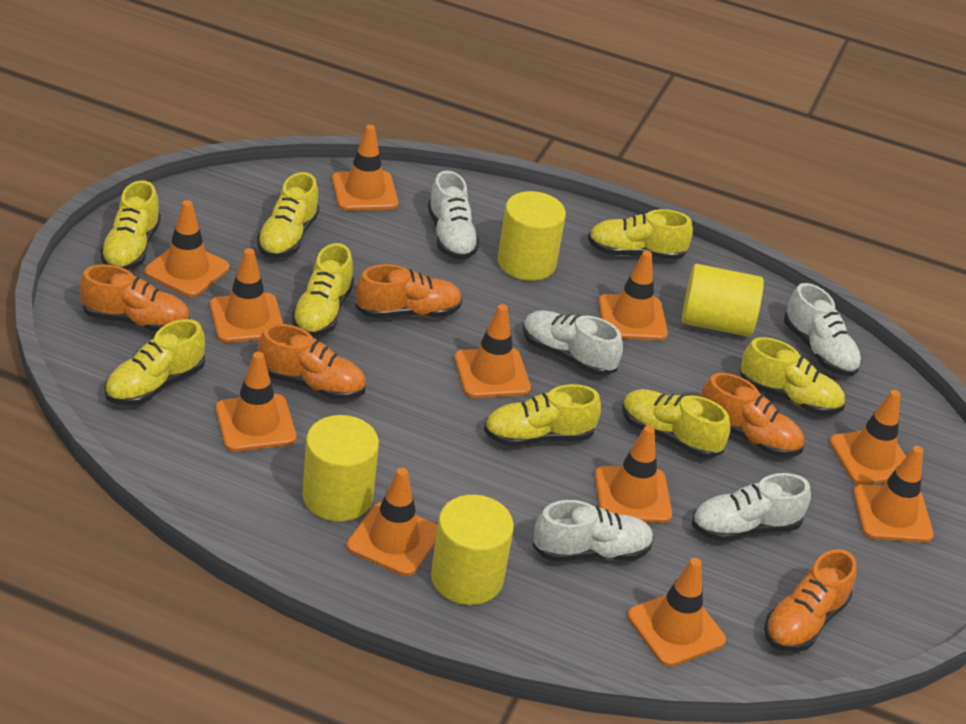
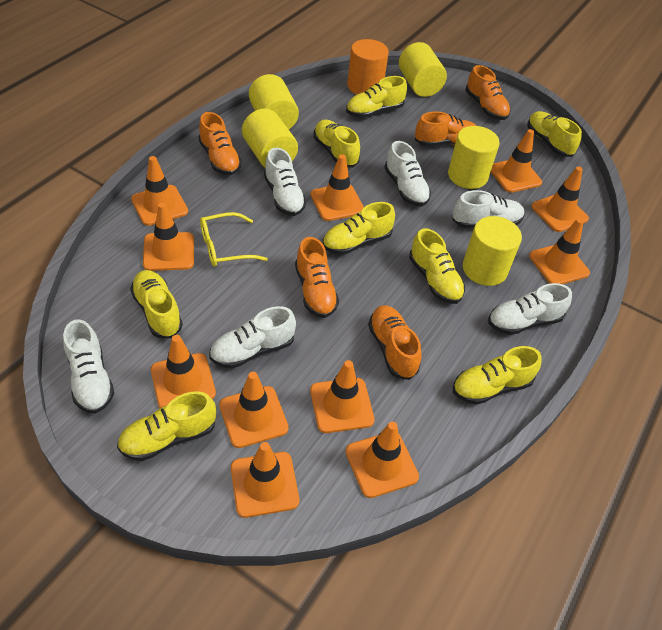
orange cylinder: 0 -> 1
white shoe: 5 -> 6
yellow cylinder: 4 -> 5
yellow glasses: 0 -> 1

